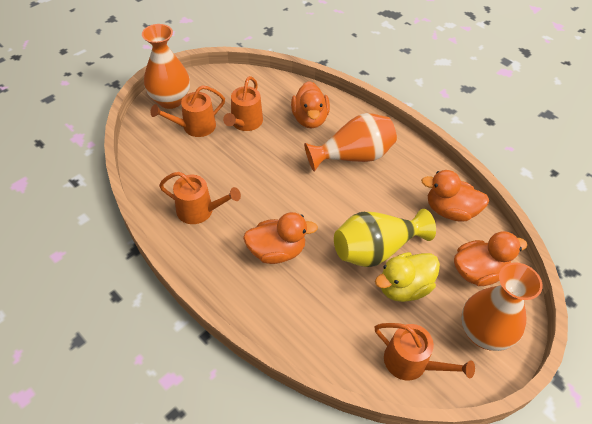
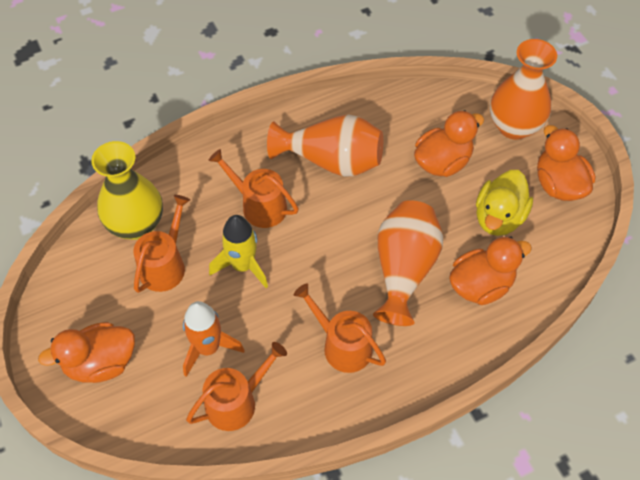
orange rocket: 0 -> 1
yellow rocket: 0 -> 1

